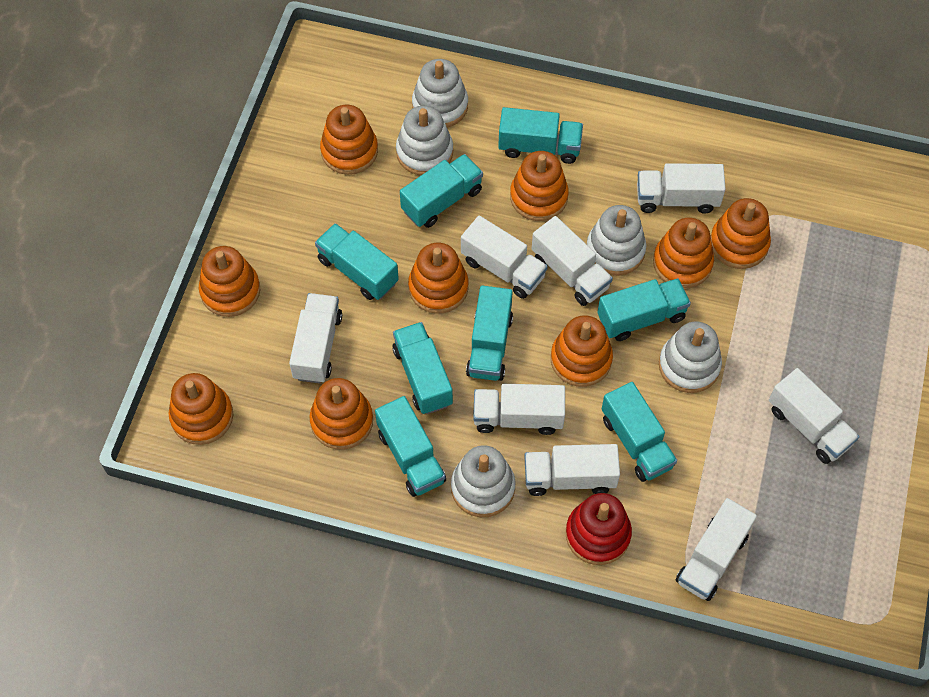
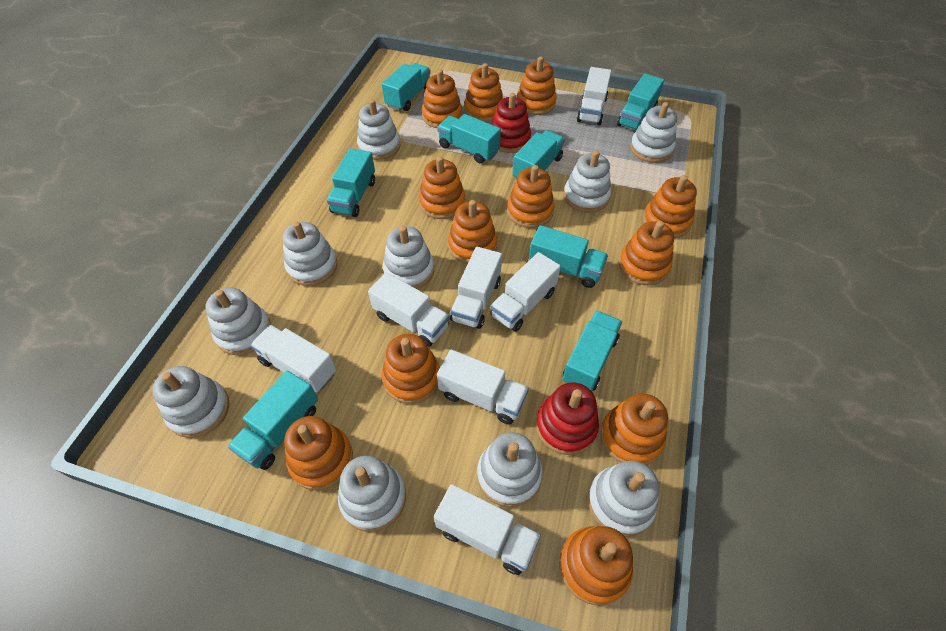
orange stacking toy: 9 -> 12
red stacking toy: 1 -> 2
white stacking toy: 5 -> 10
white truck: 8 -> 7

